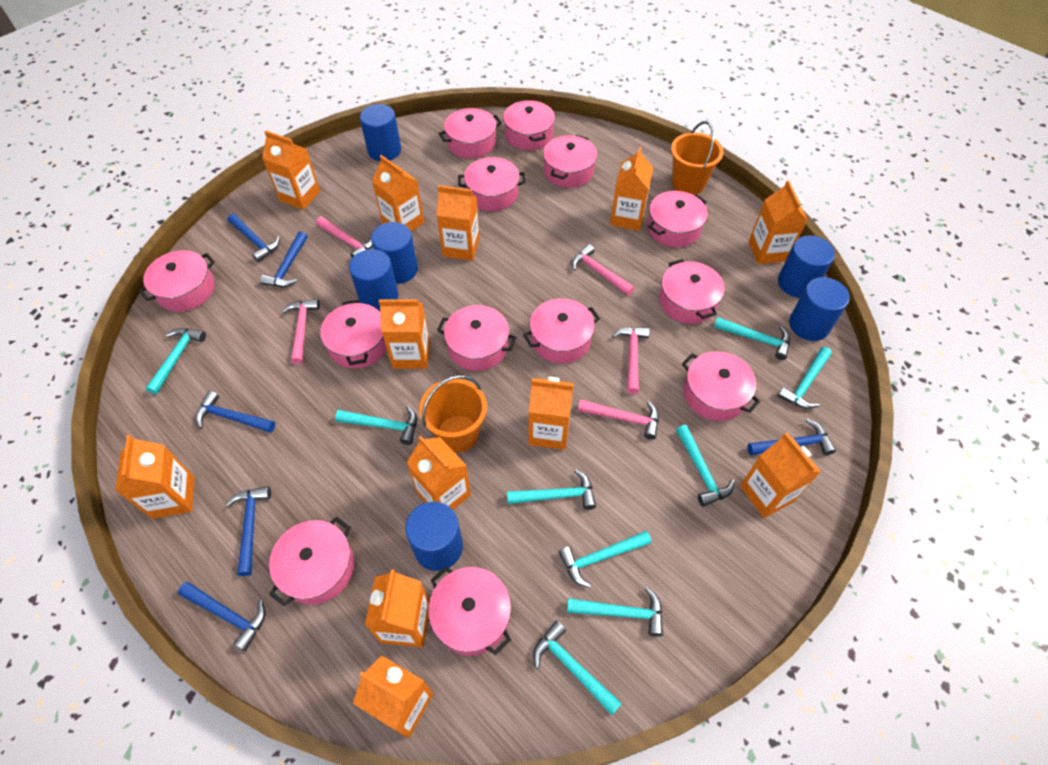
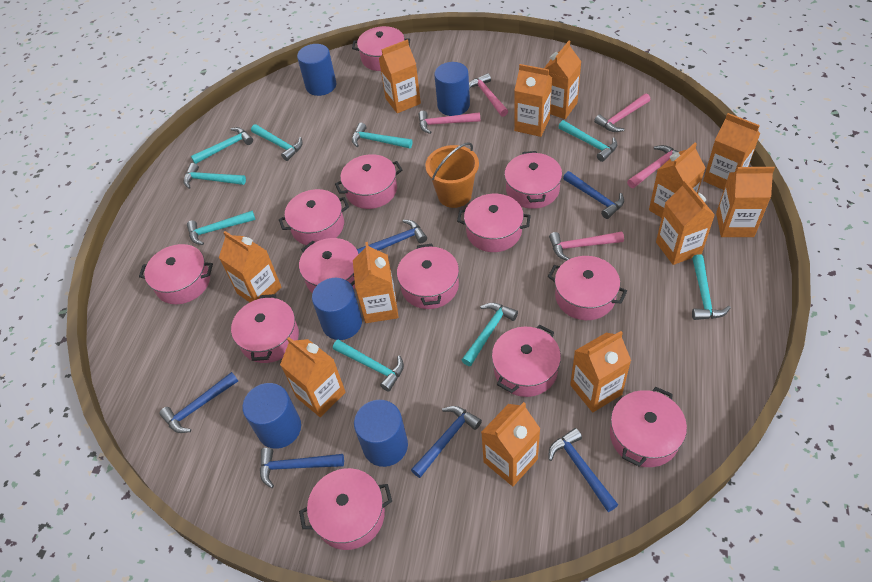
blue cylinder: 6 -> 5
orange bucket: 2 -> 1

